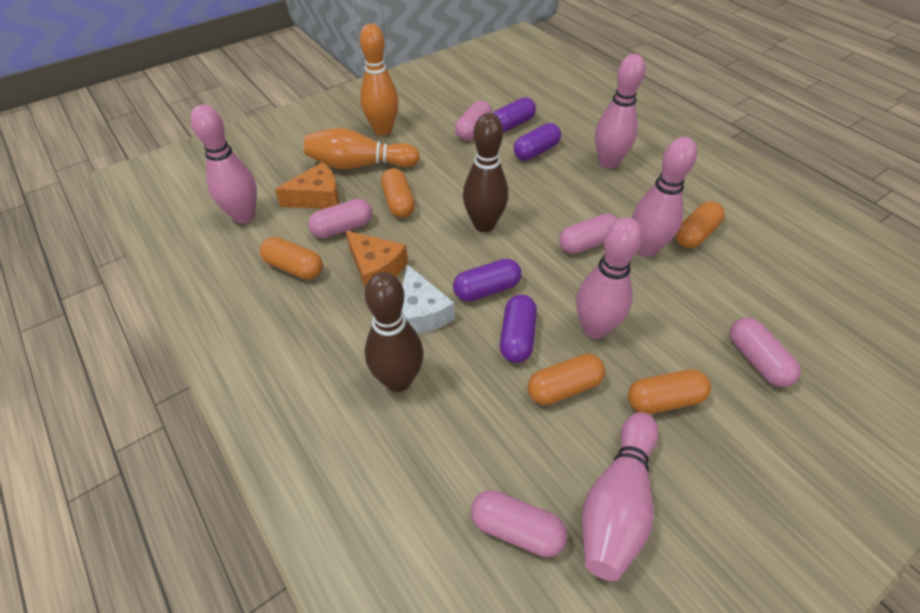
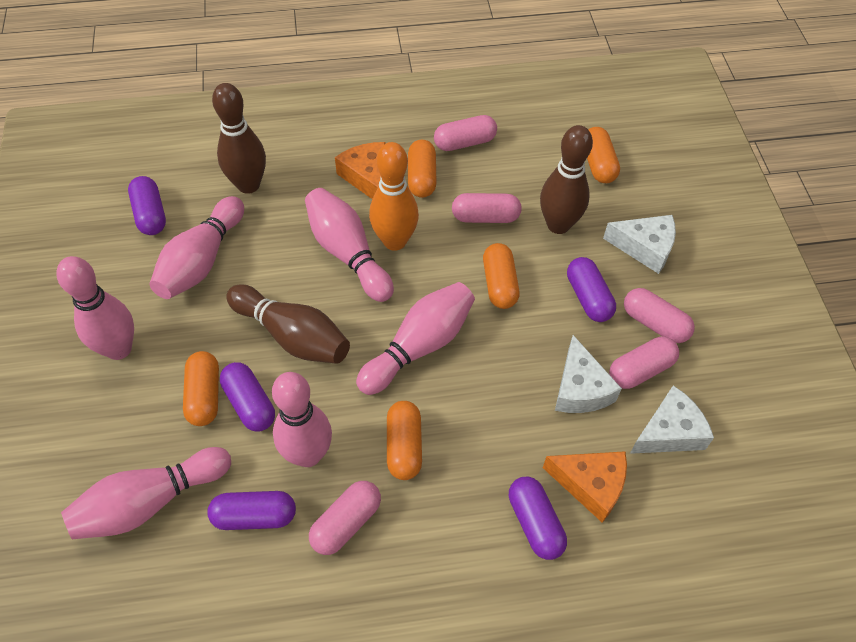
brown bowling pin: 2 -> 3
orange bowling pin: 2 -> 1
pink bowling pin: 5 -> 6
purple capsule: 4 -> 5
white cheese: 1 -> 3

